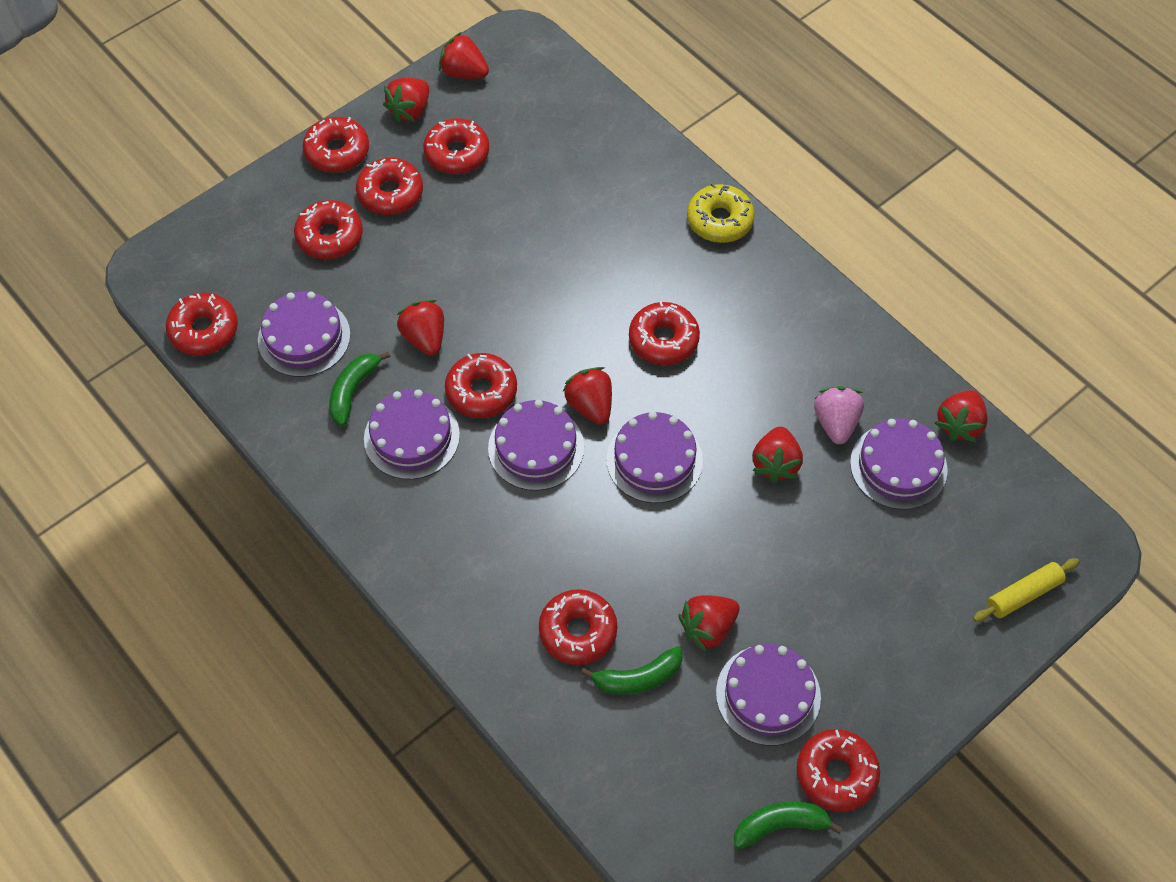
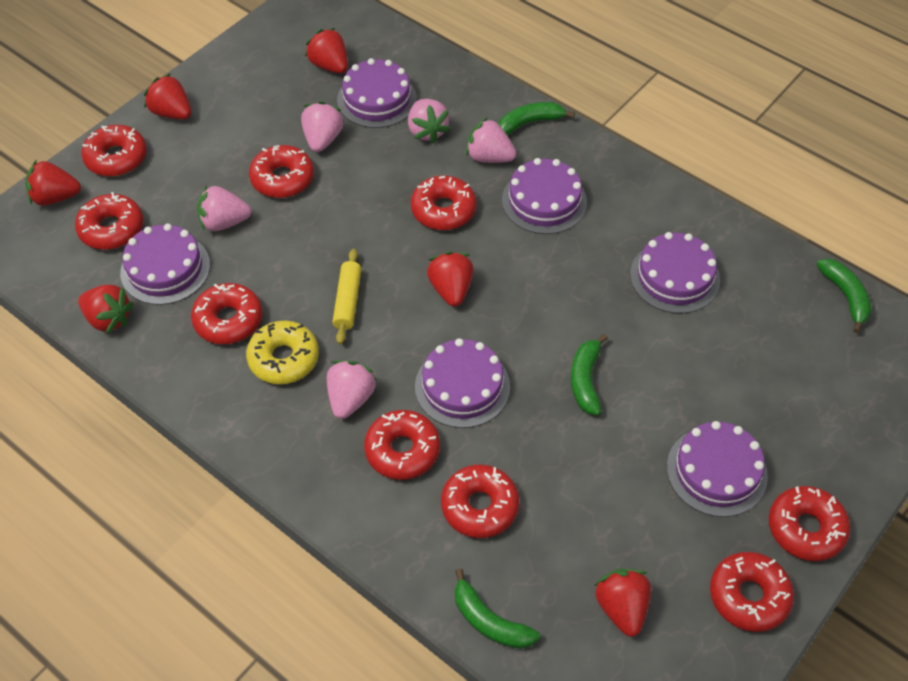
green banana: 3 -> 4
pink strawberry: 1 -> 5
red strawberry: 7 -> 6

